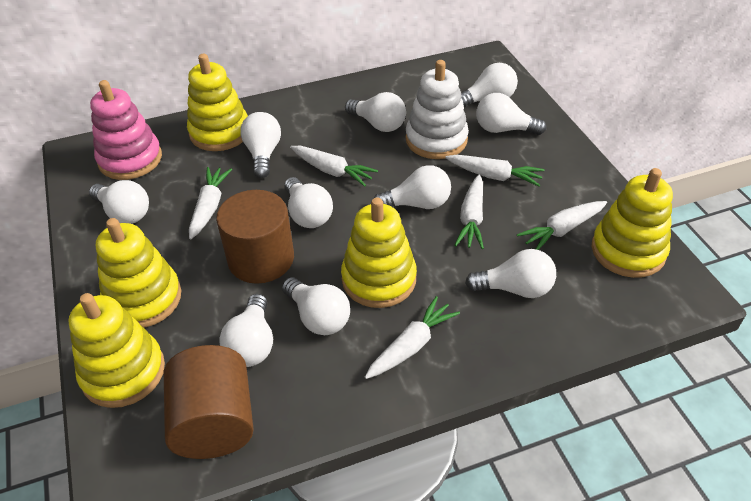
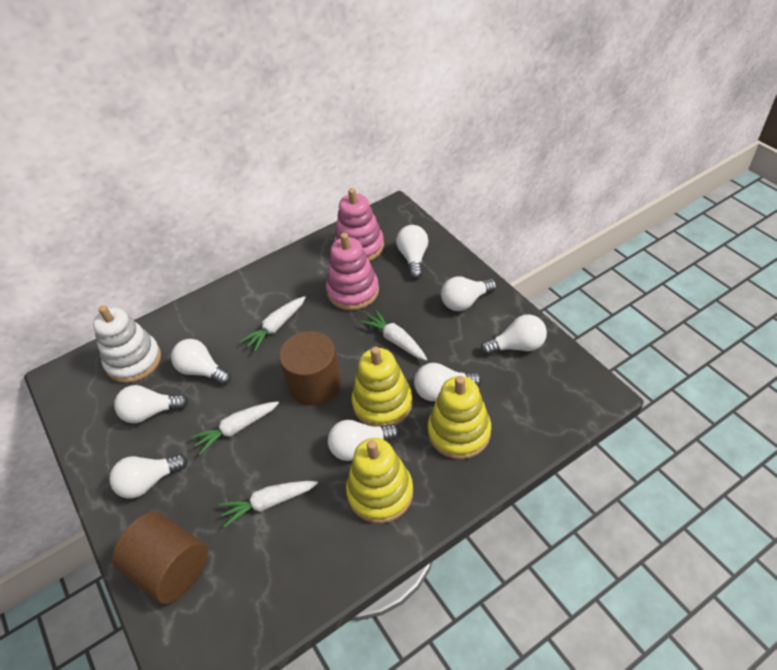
pink stacking toy: 1 -> 2
white carrot: 6 -> 4
white light bulb: 10 -> 8
yellow stacking toy: 5 -> 3

